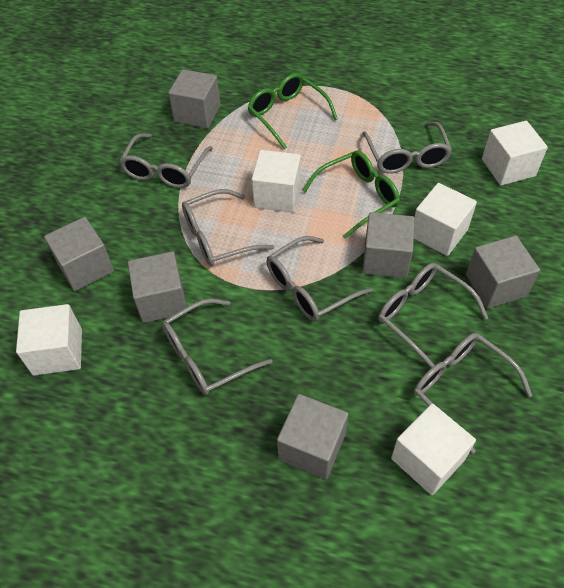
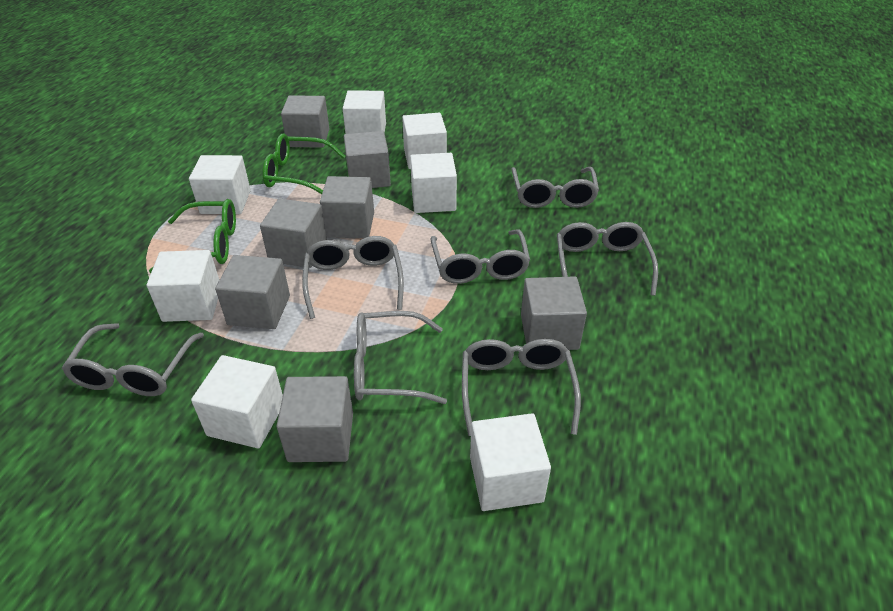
grey cube: 6 -> 7
white cube: 5 -> 7

